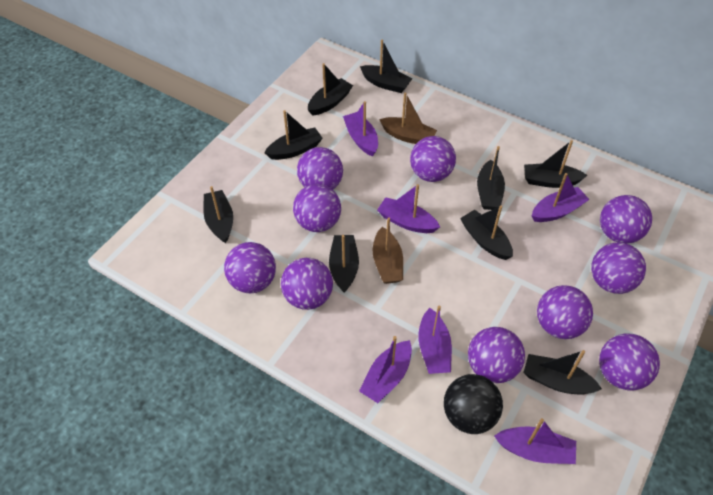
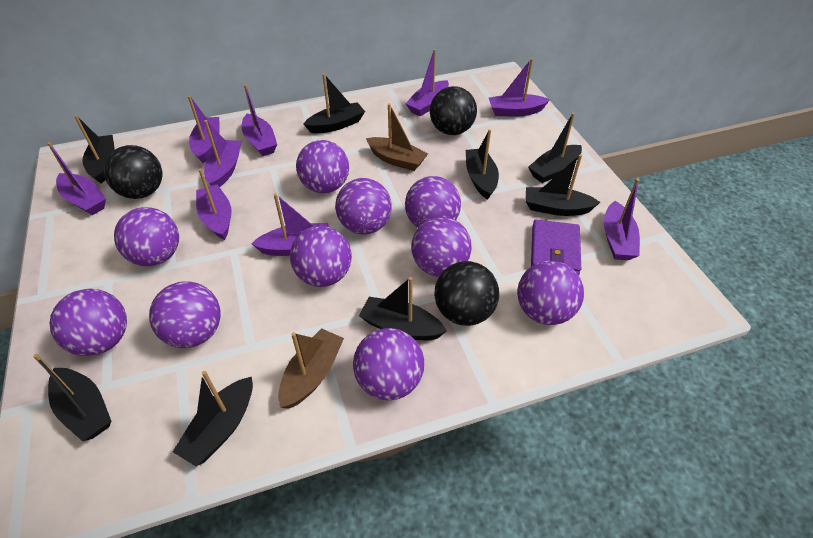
black ball: 1 -> 3
black boat: 9 -> 8
purple boat: 6 -> 9
purple wallet: 0 -> 1

